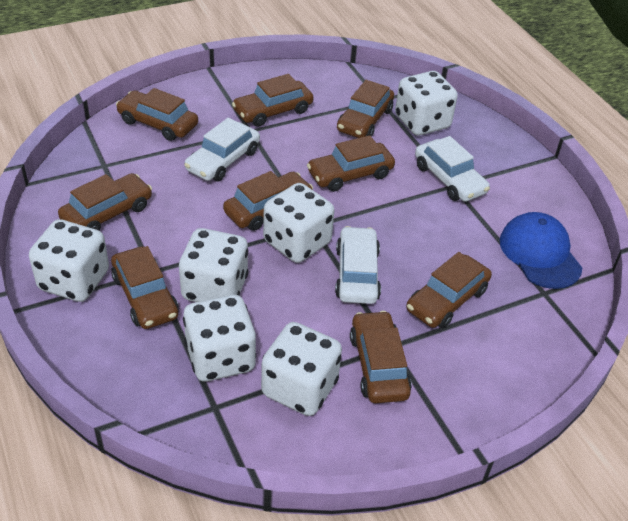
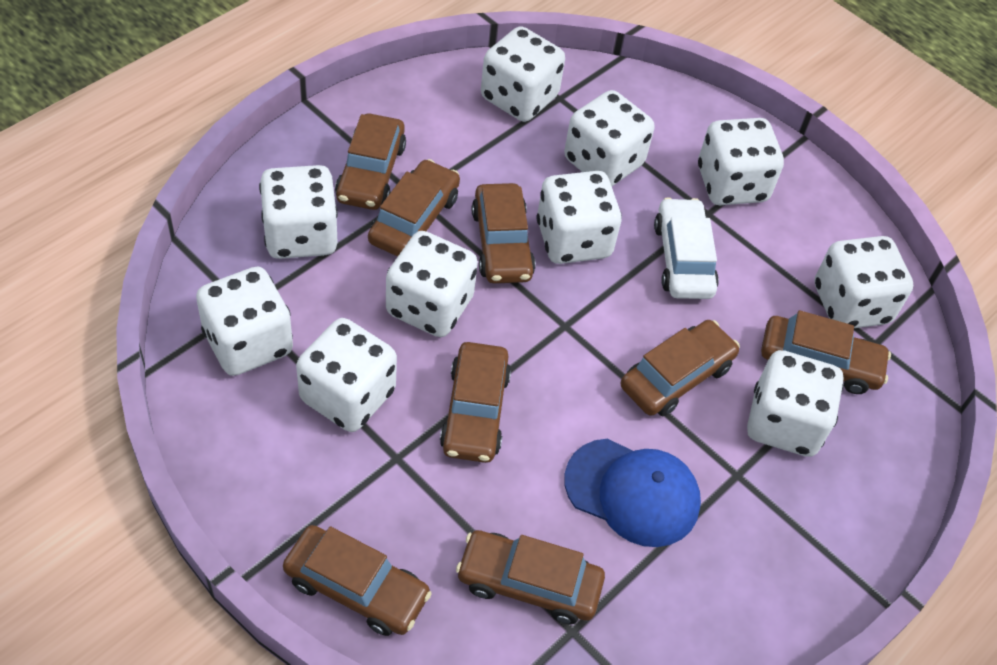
brown car: 9 -> 8
white car: 3 -> 1
white dice: 6 -> 10

